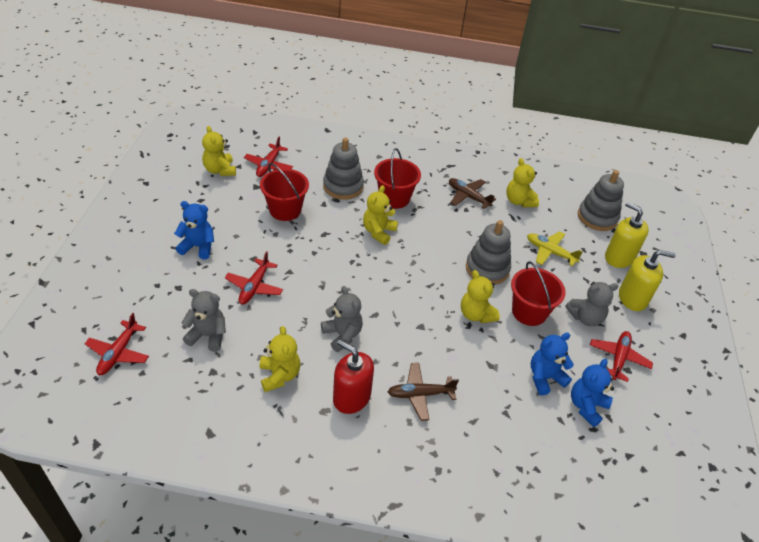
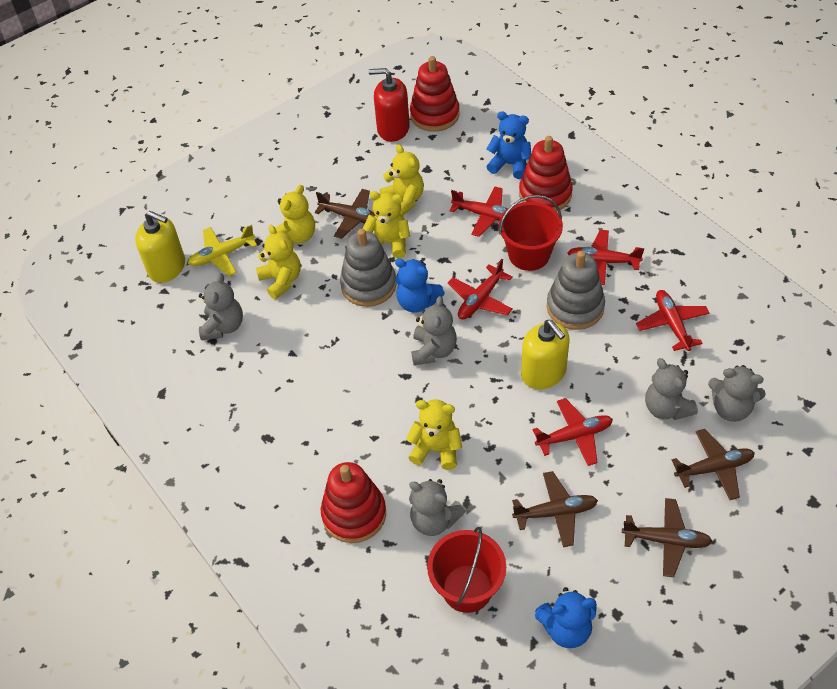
brown plane: 2 -> 4
grey stacking toy: 3 -> 2
grey teddy bear: 3 -> 5
red bucket: 3 -> 2
red plane: 4 -> 5
red stacking toy: 0 -> 3

